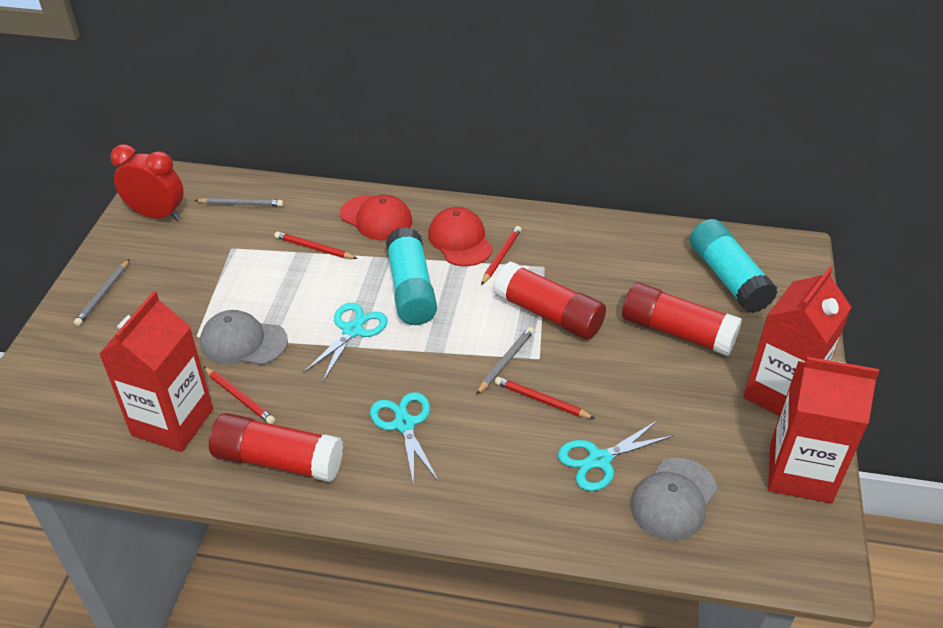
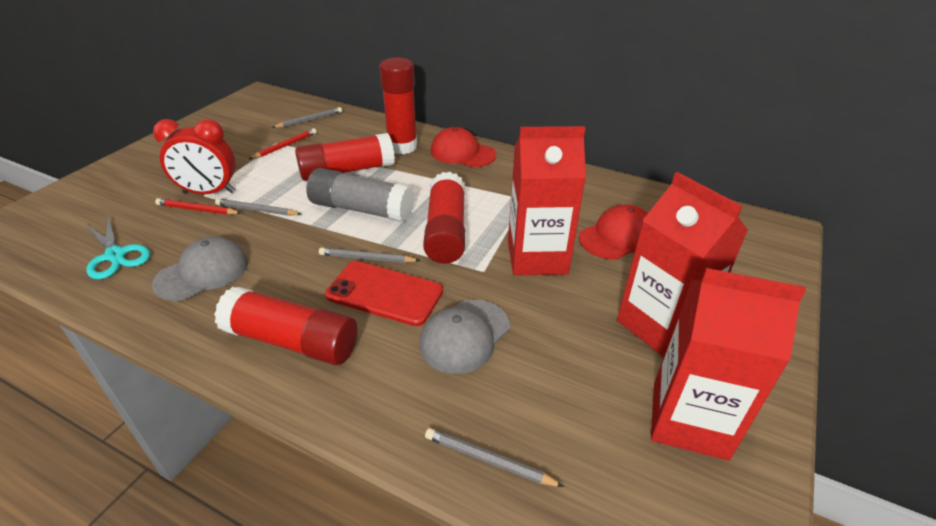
grey glue stick: 0 -> 1
grey pencil: 3 -> 4
red glue stick: 3 -> 4
red pencil: 4 -> 2
red phone: 0 -> 1
turquoise glue stick: 2 -> 0
turquoise scissors: 3 -> 1

